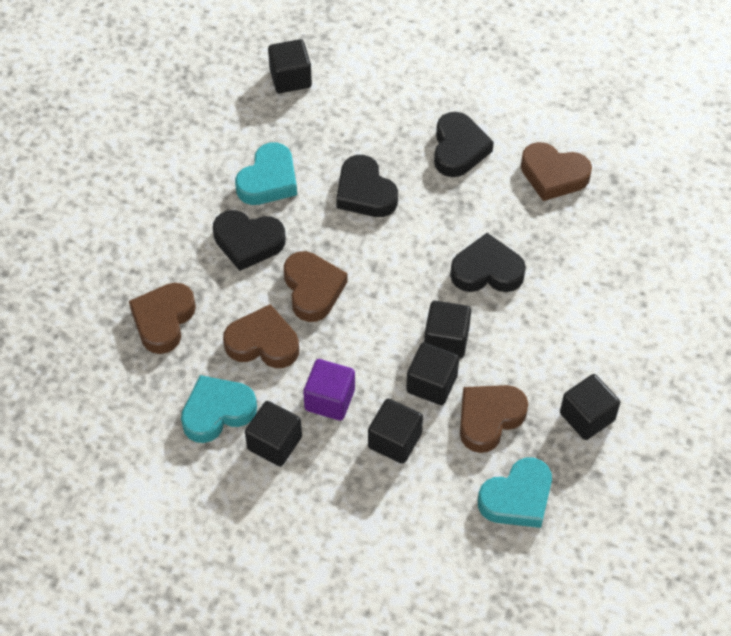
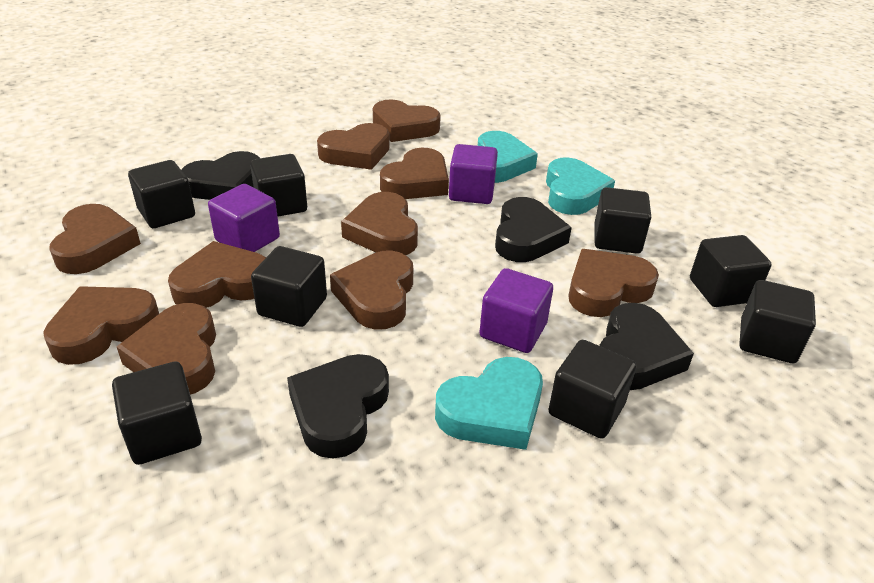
black cube: 6 -> 8
brown heart: 5 -> 10
purple cube: 1 -> 3

